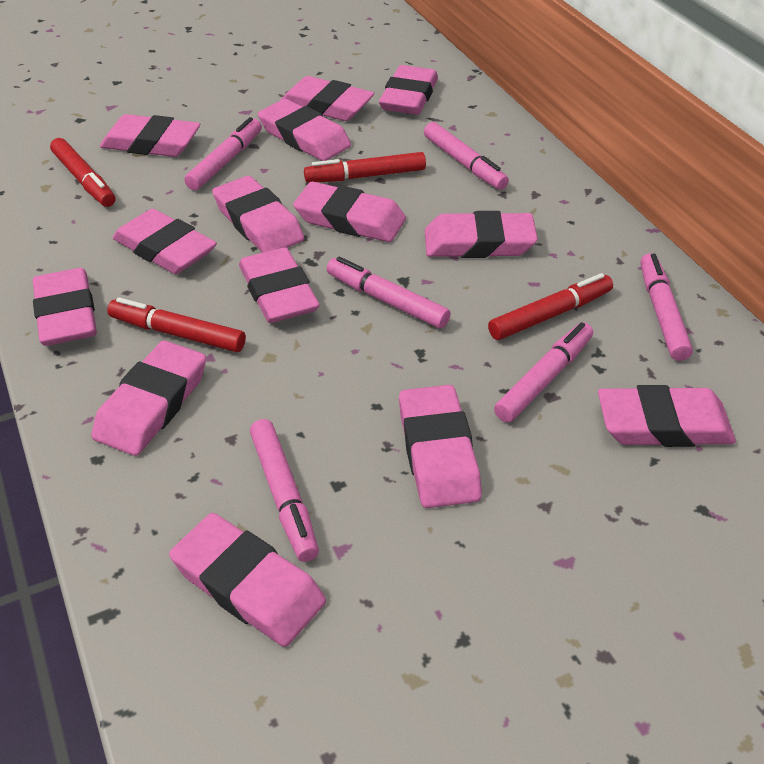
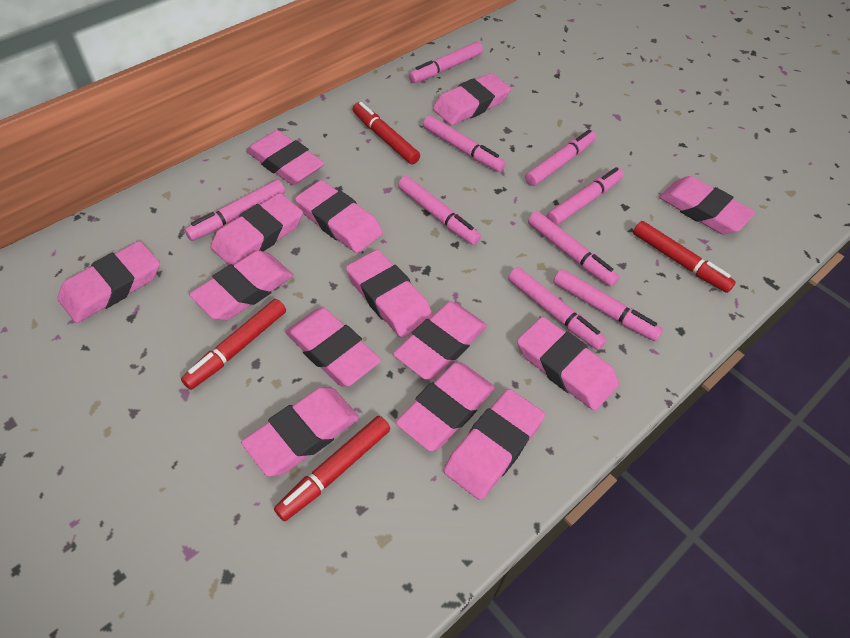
pink marker: 6 -> 9

